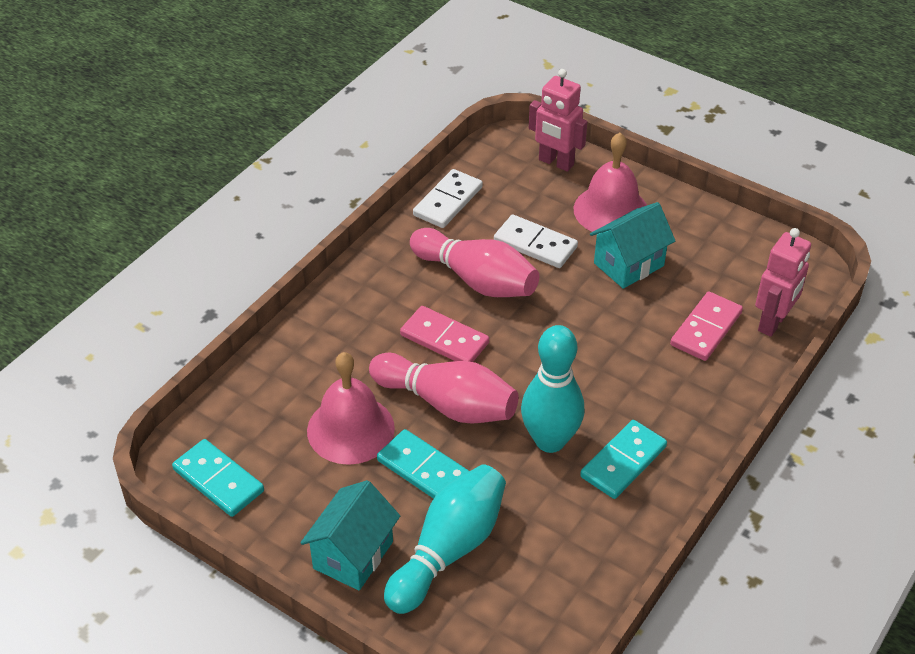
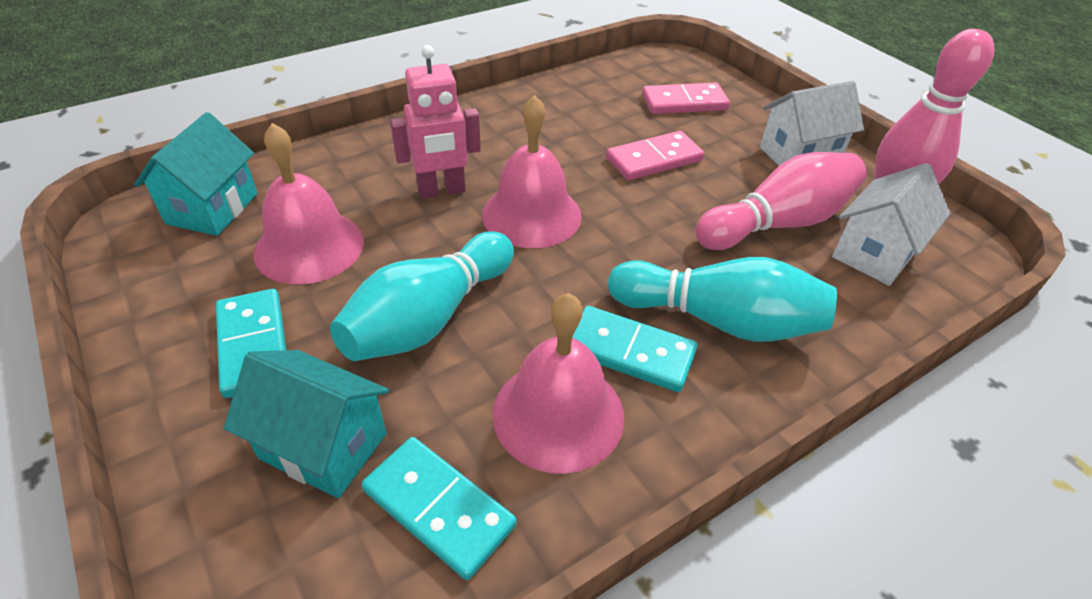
pink bell: 2 -> 3
pink robot: 2 -> 1
white domino: 2 -> 0
white house: 0 -> 2

